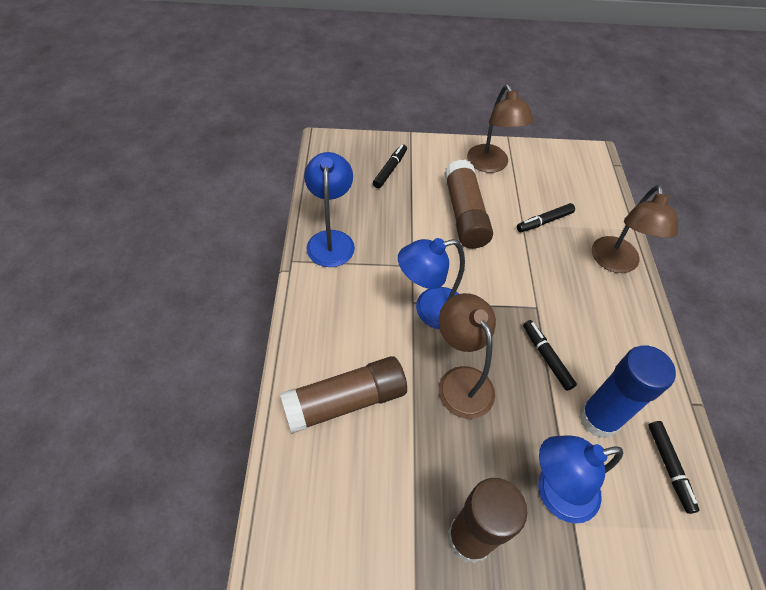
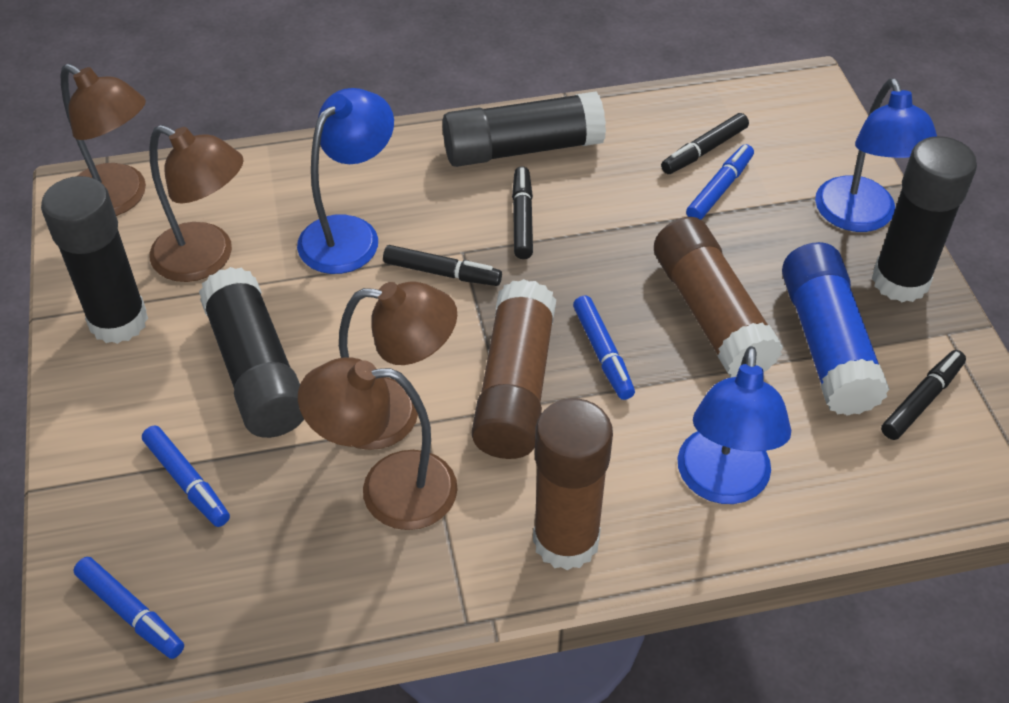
black glue stick: 0 -> 4
blue marker: 0 -> 4
brown lamp: 3 -> 4

